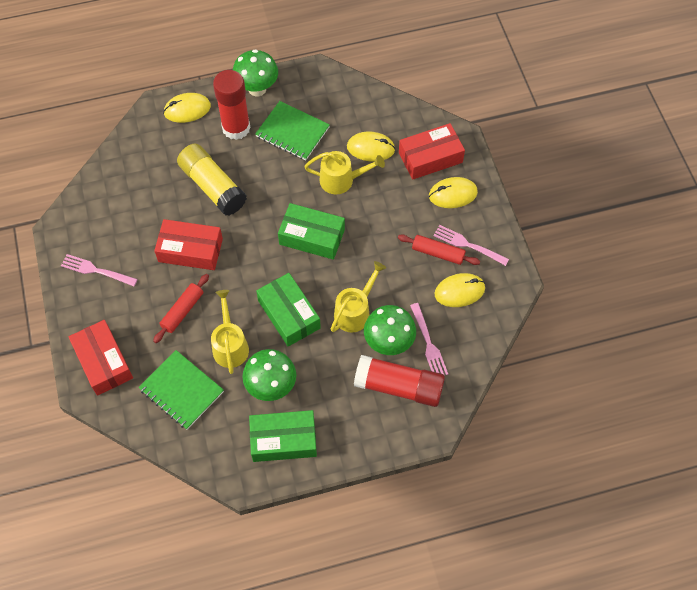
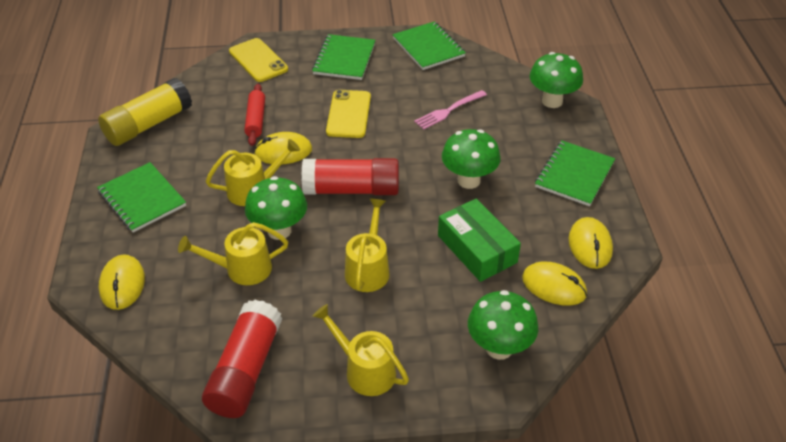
green box: 3 -> 1
green mushroom: 3 -> 4
green notebook: 2 -> 4
pink fork: 3 -> 1
red box: 3 -> 0
red rolling pin: 2 -> 1
yellow phone: 0 -> 2
yellow watering can: 3 -> 4

